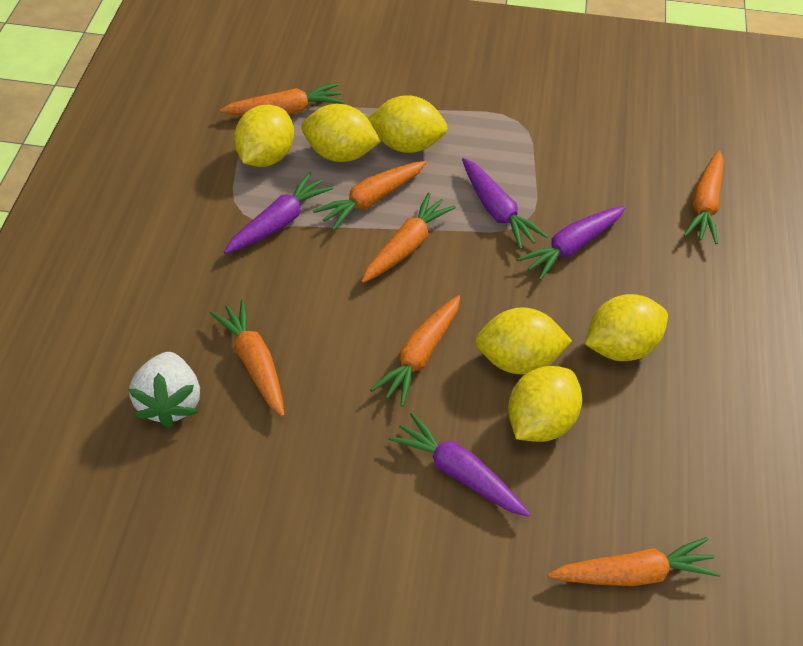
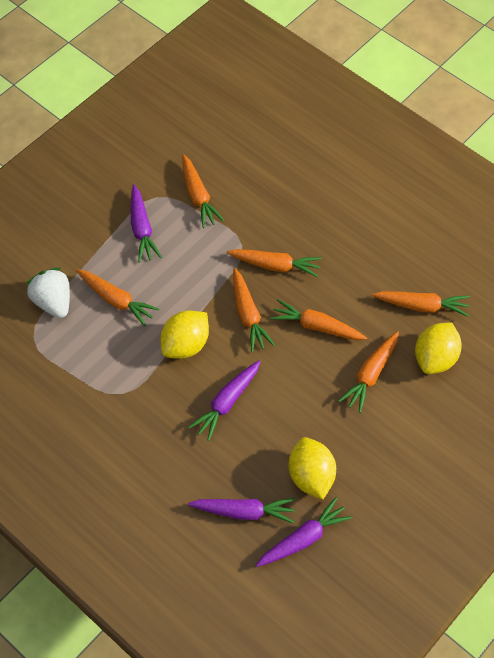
yellow lemon: 6 -> 3

